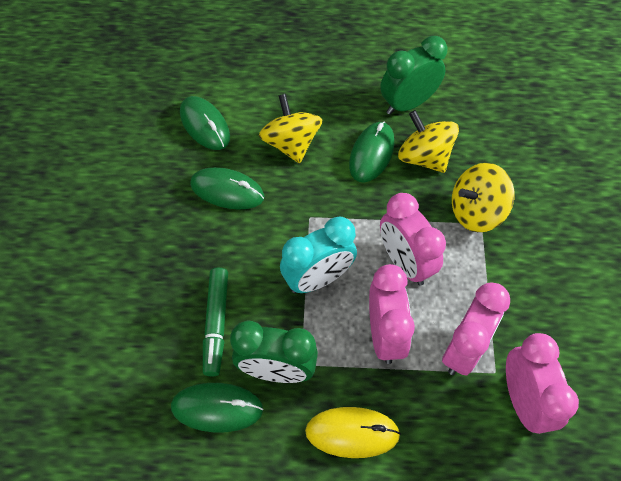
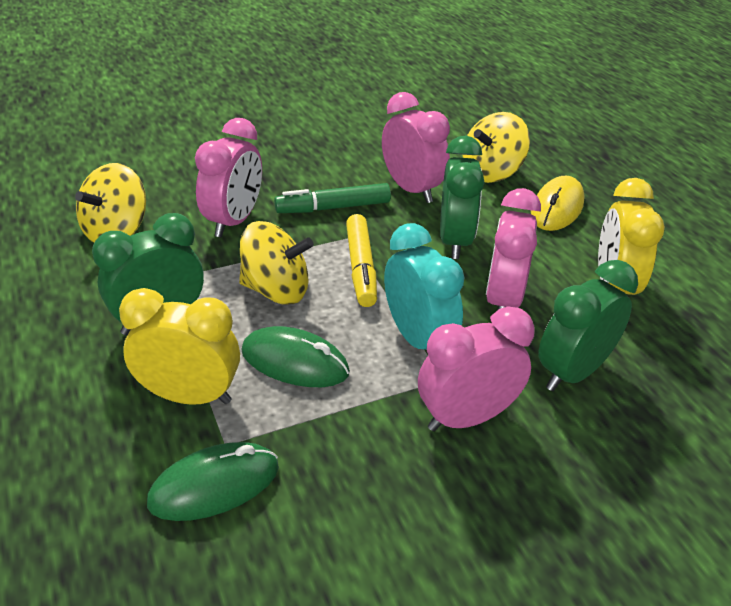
green clock: 2 -> 3
green mouse: 4 -> 2
yellow clock: 0 -> 2
yellow marker: 0 -> 1

